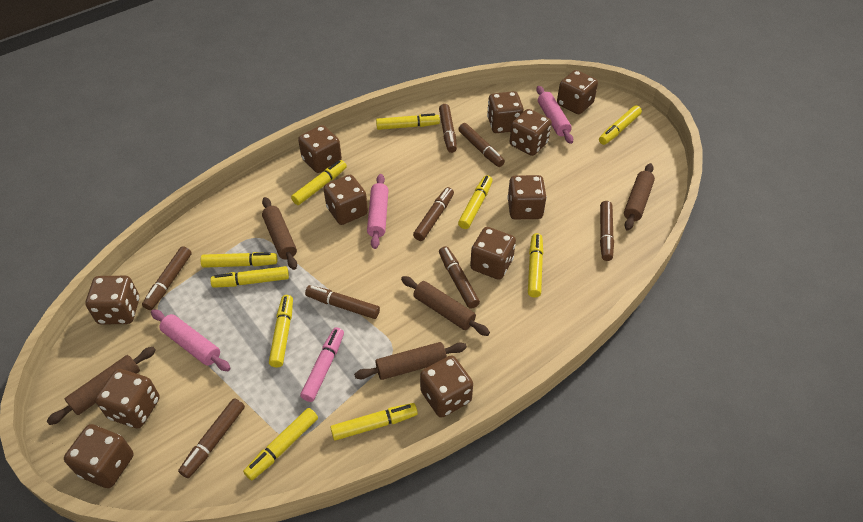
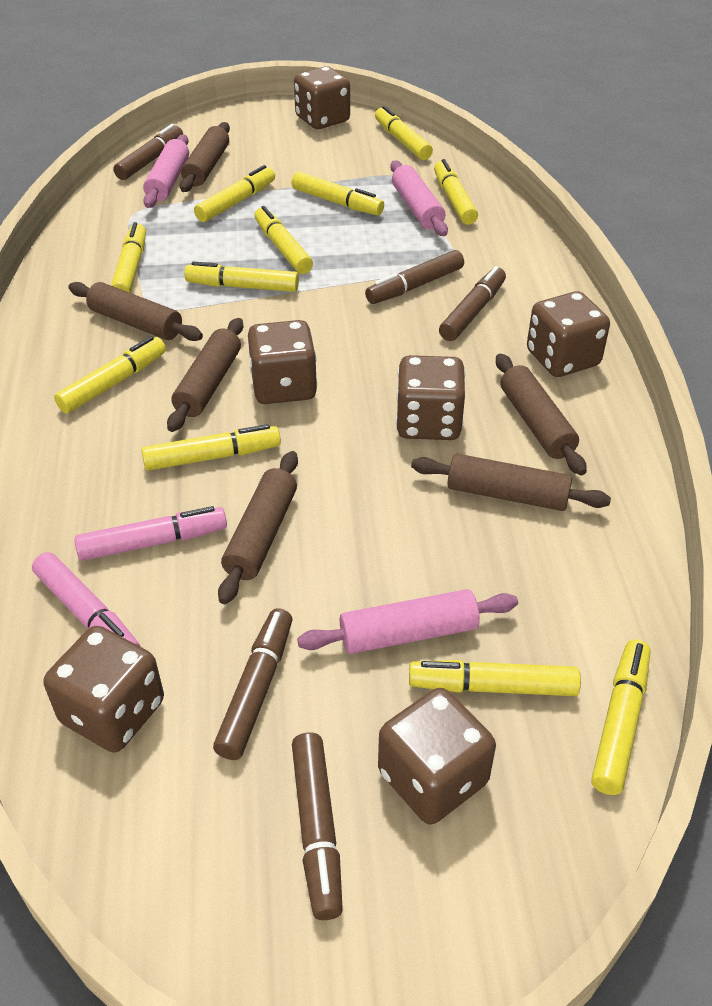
brown dice: 11 -> 6
brown marker: 8 -> 5
brown rolling pin: 5 -> 6
pink marker: 1 -> 2
yellow marker: 10 -> 11

